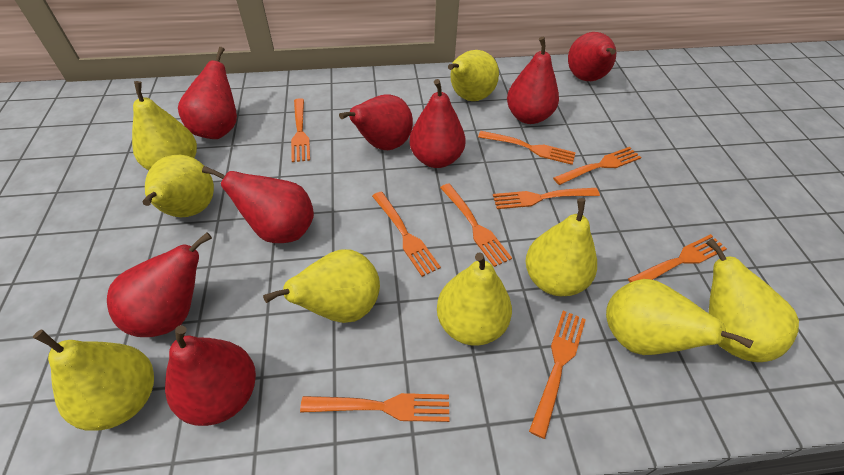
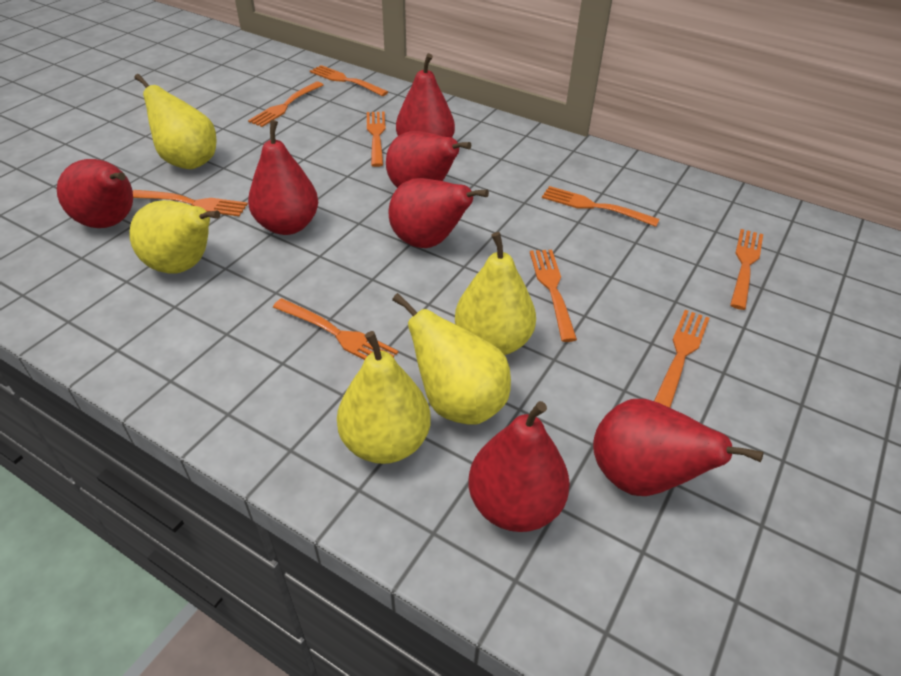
red pear: 8 -> 7
yellow pear: 9 -> 5

